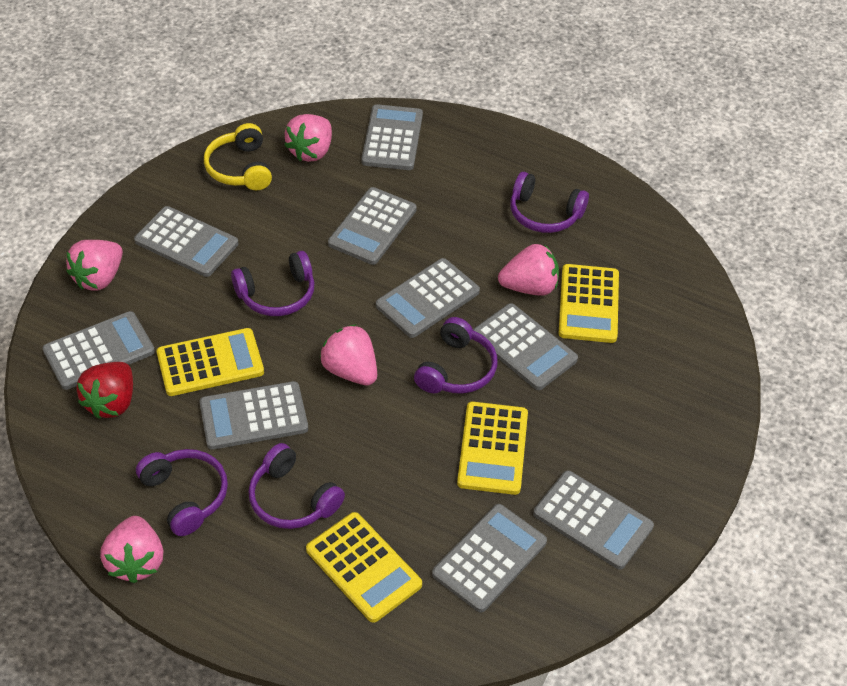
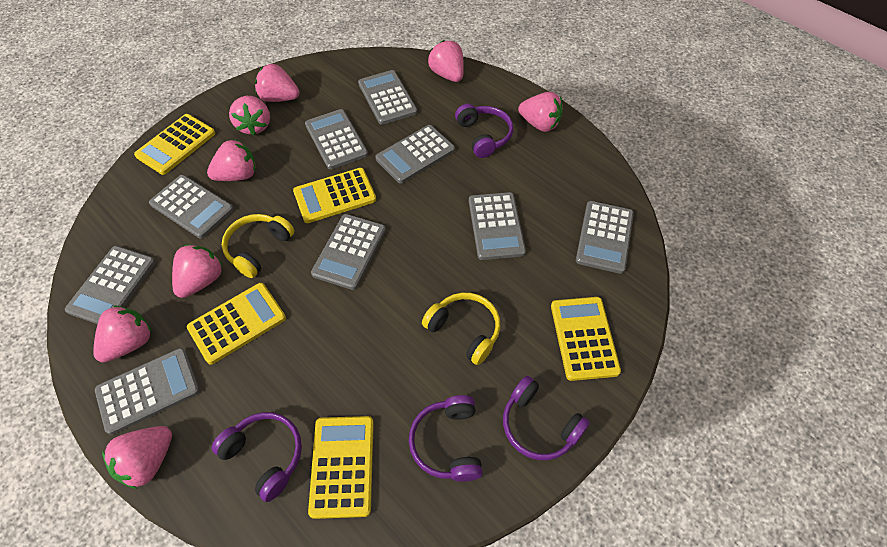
pink strawberry: 5 -> 8
purple headphones: 5 -> 4
red strawberry: 1 -> 0
yellow calculator: 4 -> 5
yellow headphones: 1 -> 2

